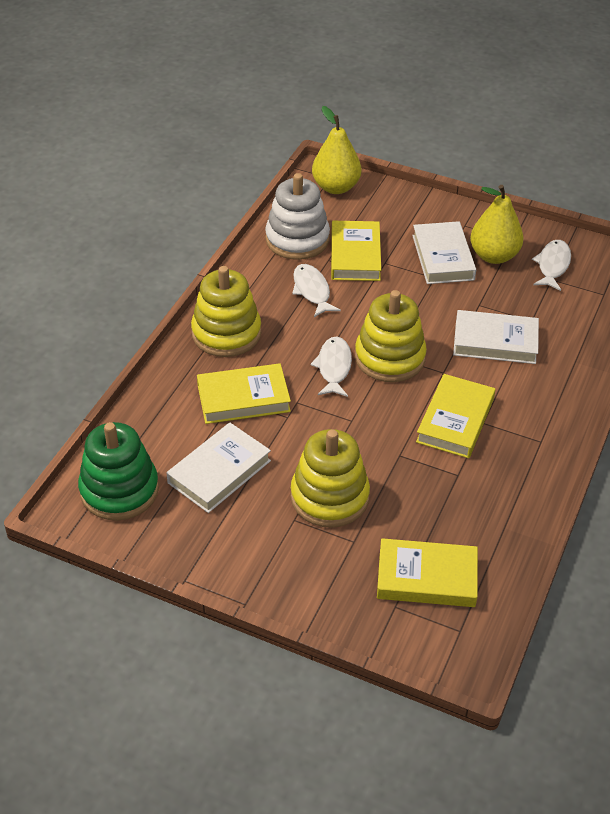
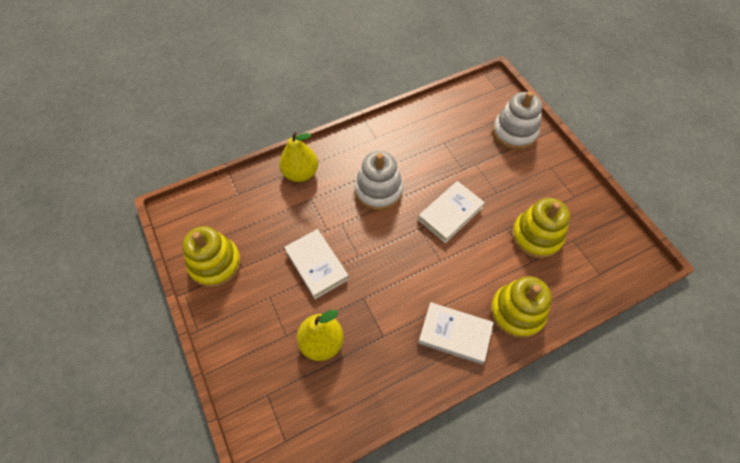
green stacking toy: 1 -> 0
white fish: 3 -> 0
white stacking toy: 1 -> 2
yellow book: 4 -> 0

